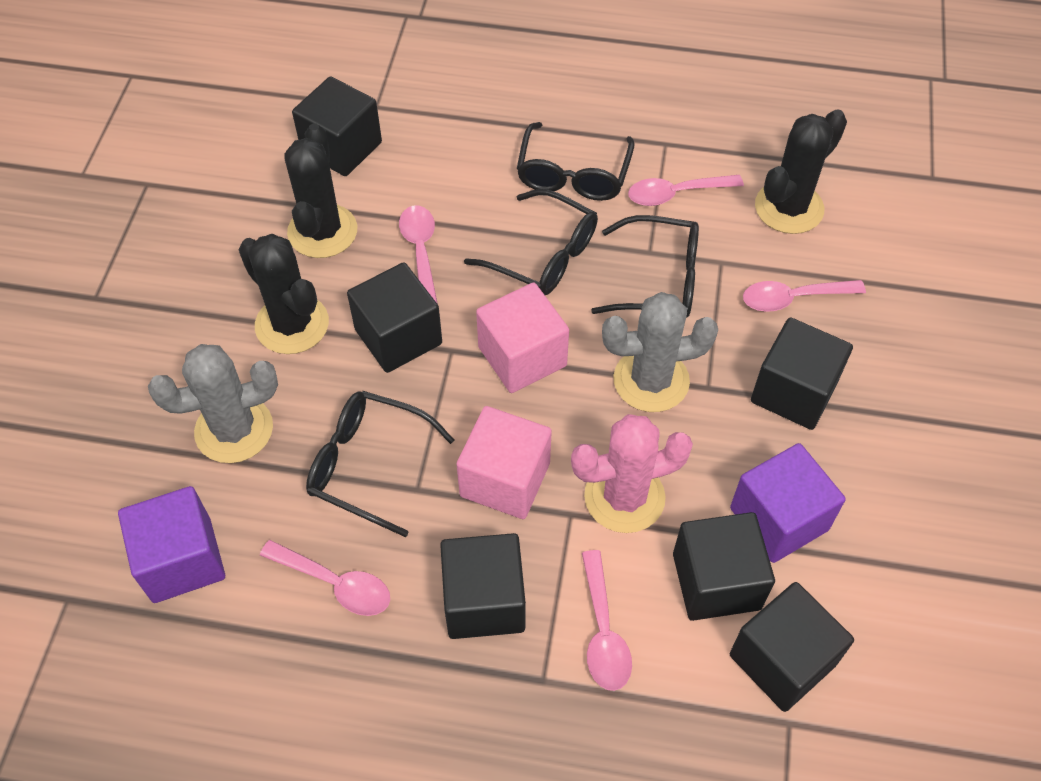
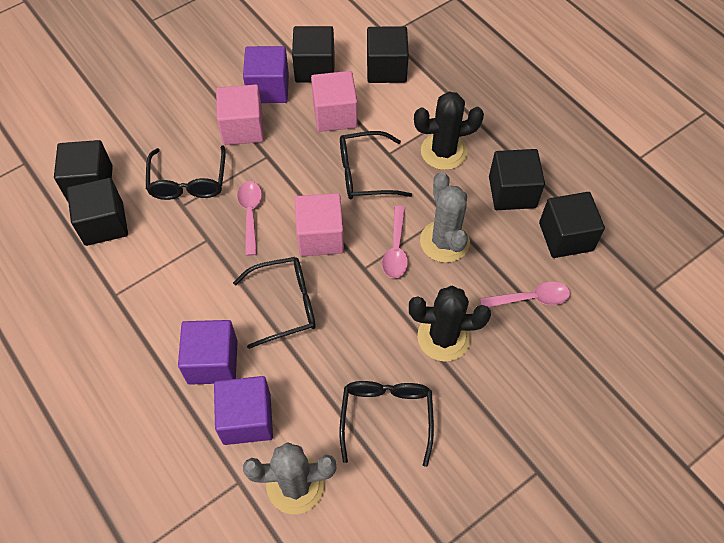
black cactus: 3 -> 2
pink cactus: 1 -> 0
pink cube: 2 -> 3
pink spoon: 5 -> 3
purple cube: 2 -> 3

